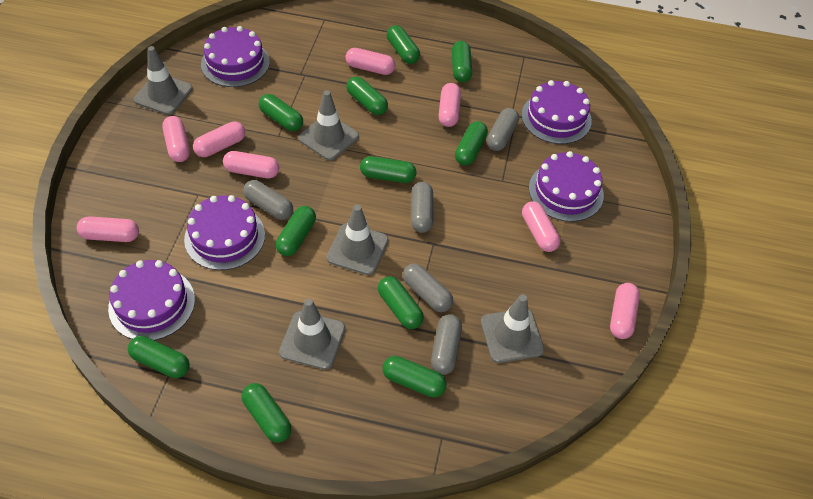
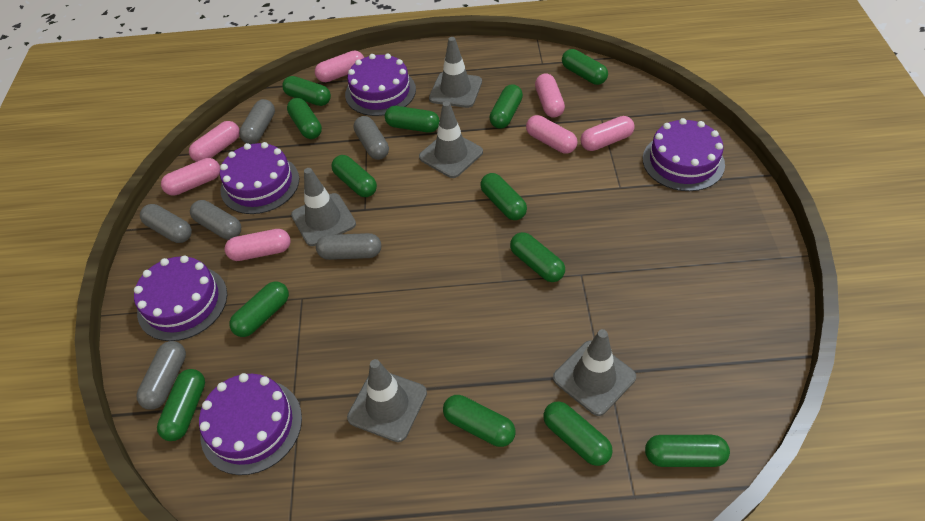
green capsule: 11 -> 13
grey capsule: 5 -> 6
pink capsule: 8 -> 7

